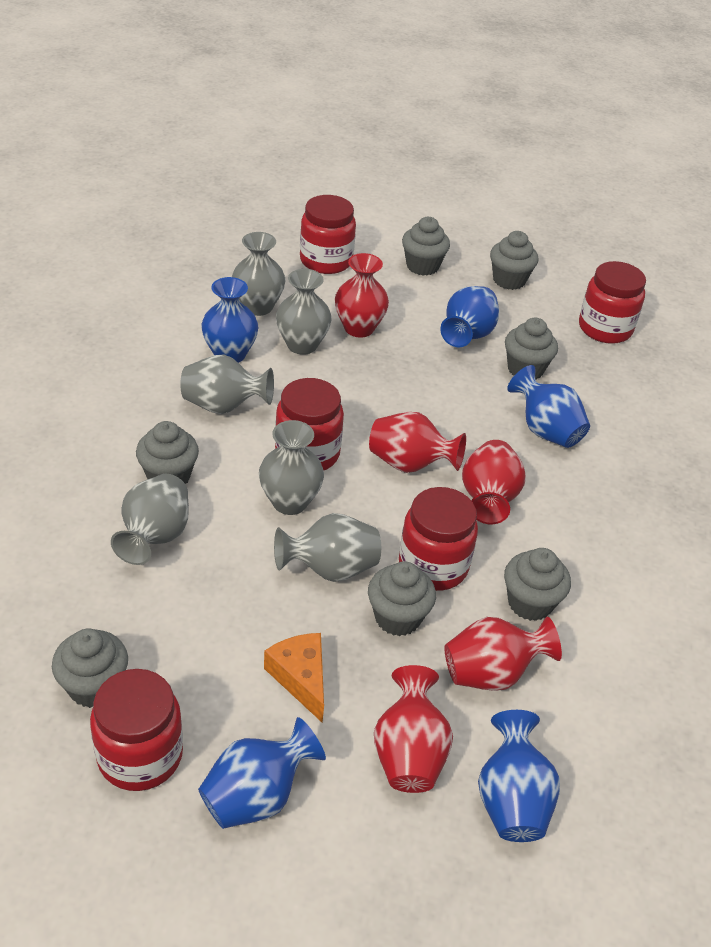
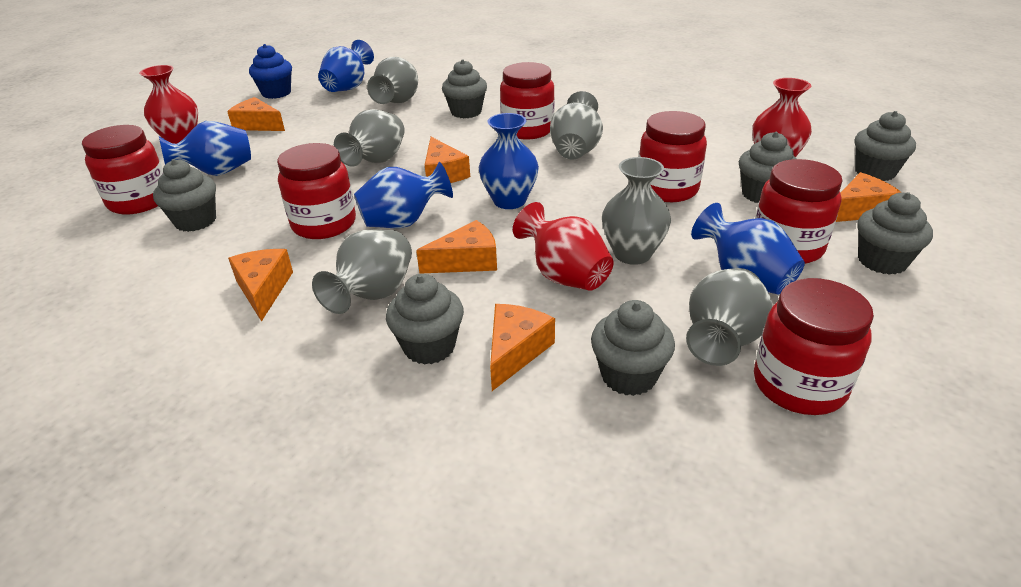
blue cupcake: 0 -> 1
orange cheese: 1 -> 6
red jar: 5 -> 6
red vase: 5 -> 3

